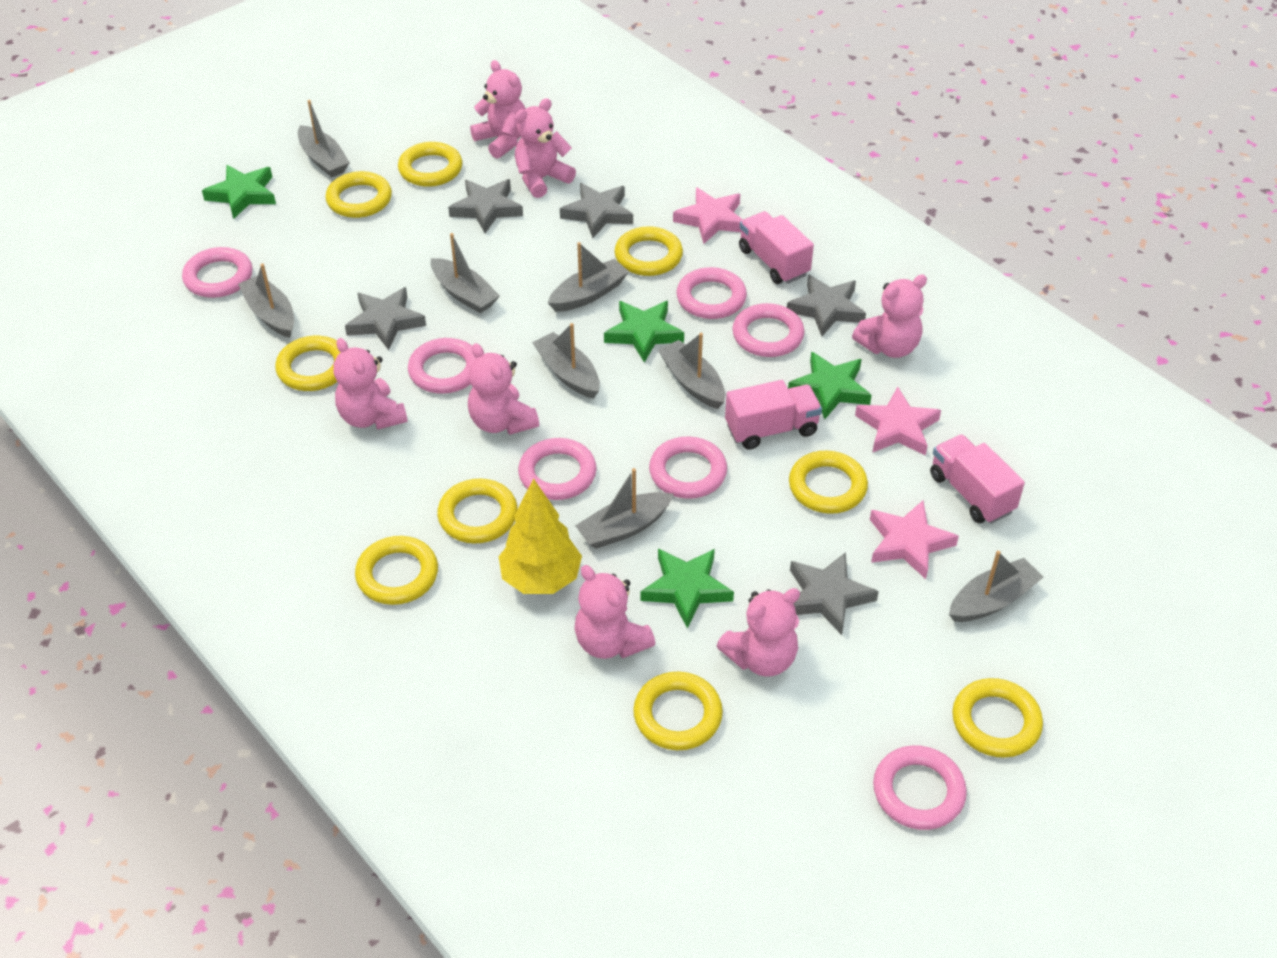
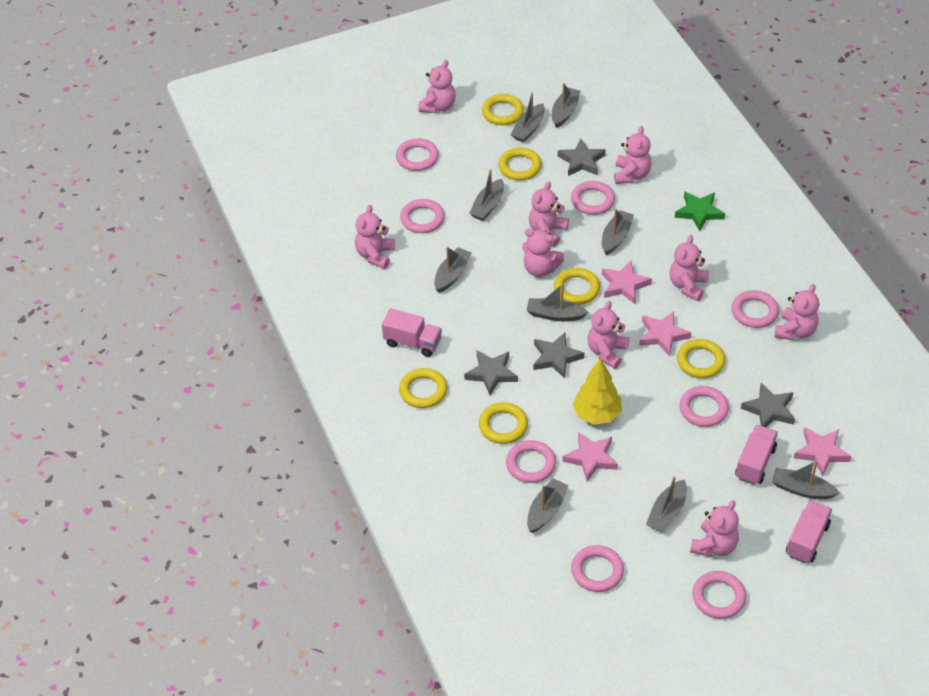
green star: 4 -> 1
grey boat: 8 -> 9
grey star: 5 -> 4
pink ring: 7 -> 8
pink star: 3 -> 4
pink teddy bear: 7 -> 9
yellow ring: 9 -> 6

